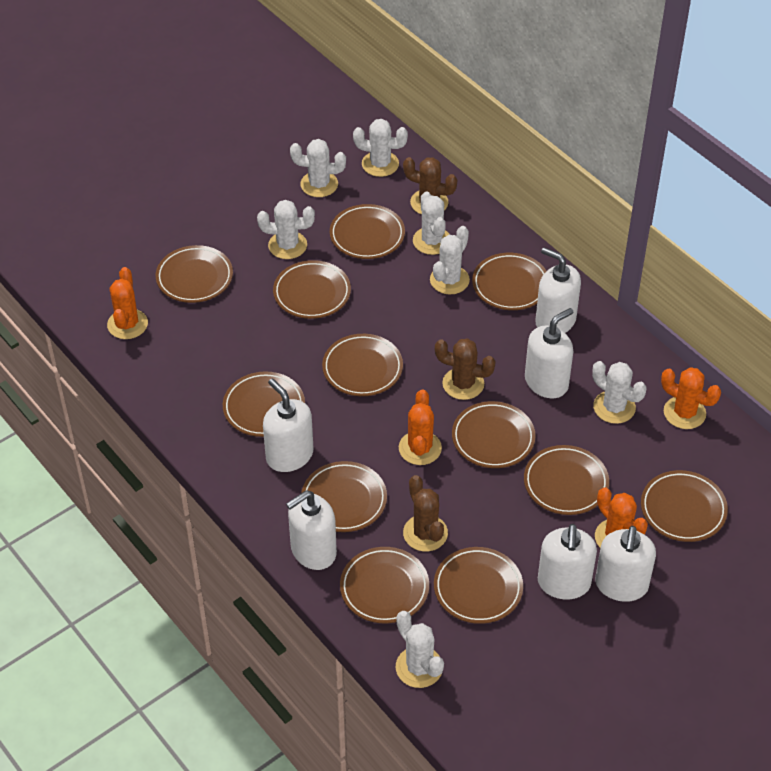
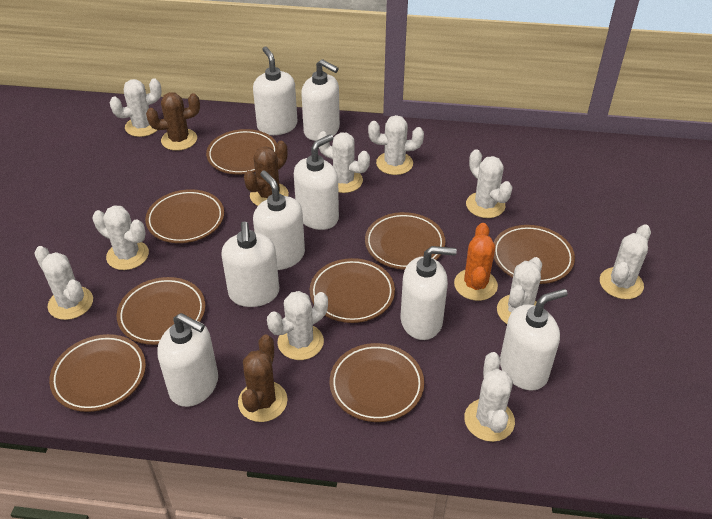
brown plate: 12 -> 8
orange cactus: 4 -> 1
white cactus: 7 -> 10
white soap dispenser: 6 -> 8

